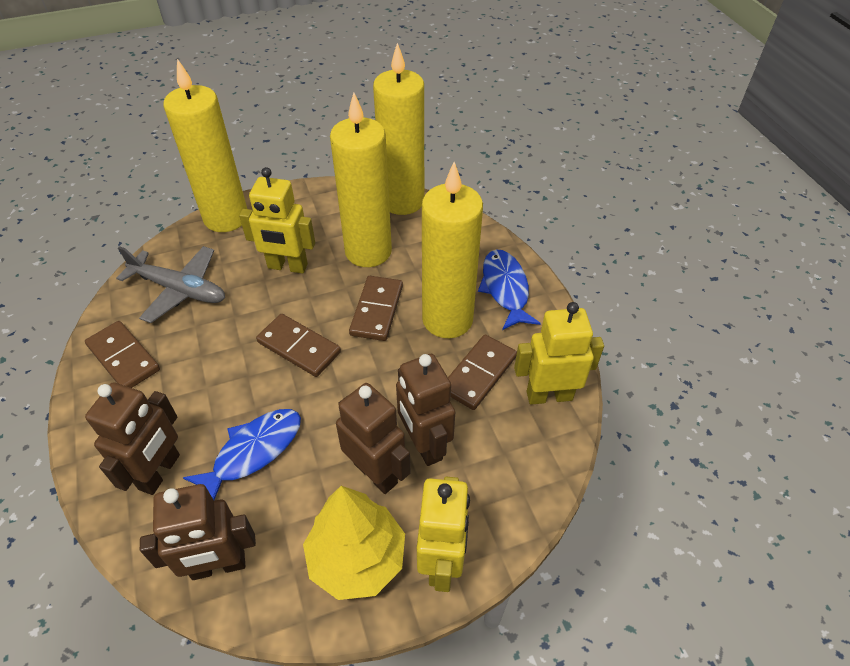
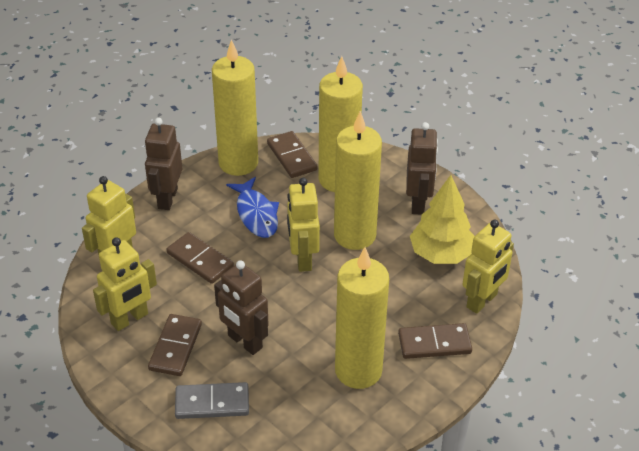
blue fish: 2 -> 1
brown robot: 4 -> 3
grey domino: 0 -> 1
grey plane: 1 -> 0
yellow robot: 3 -> 4

